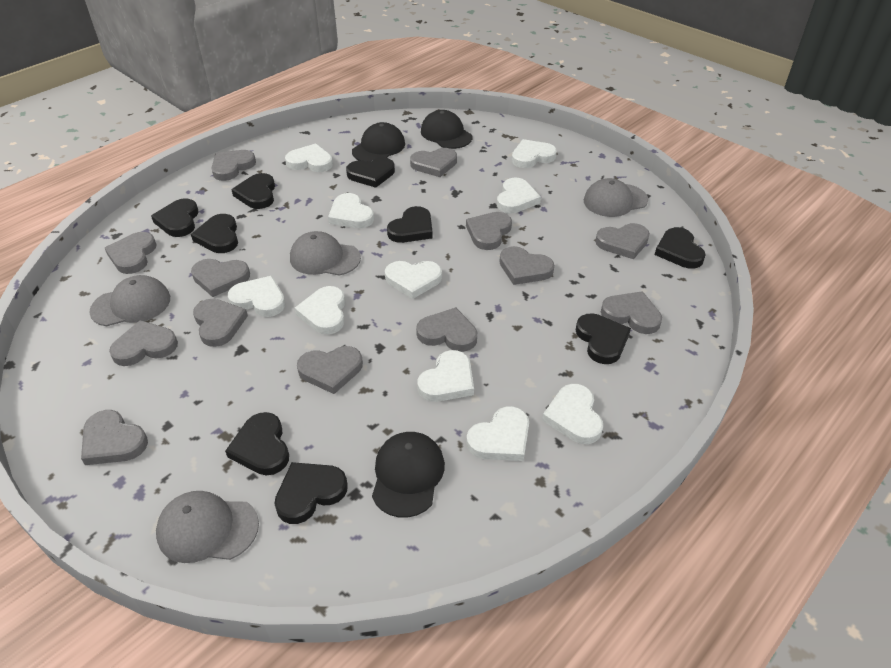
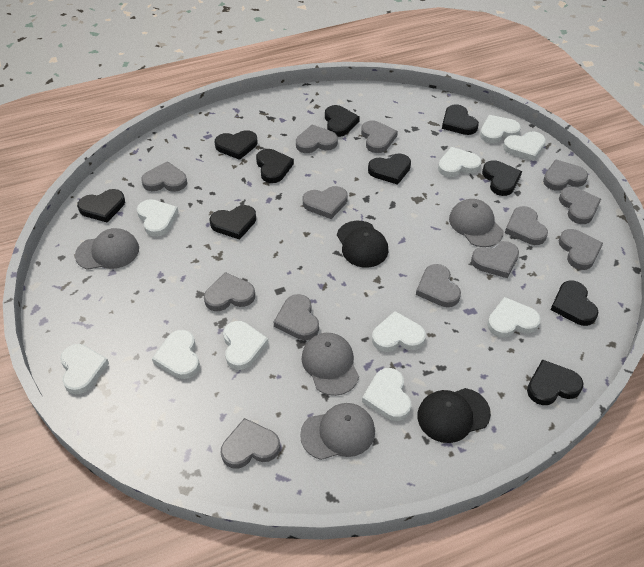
black cap: 3 -> 2
black heart: 9 -> 10

